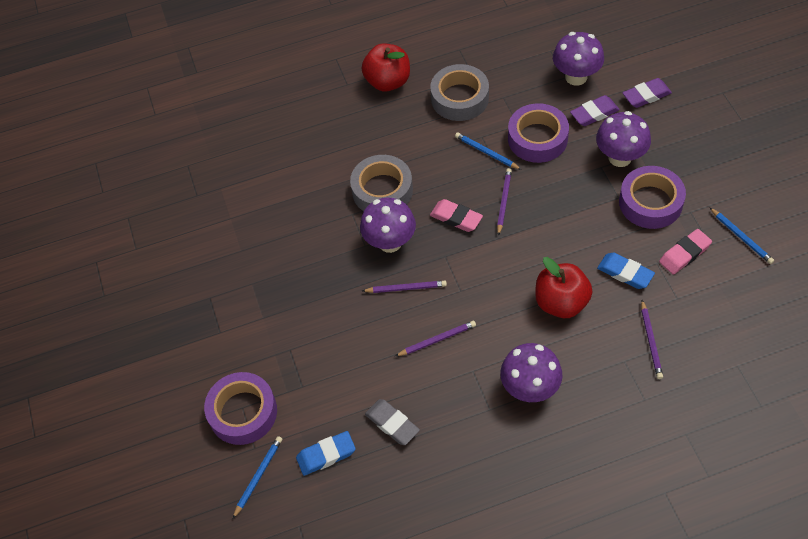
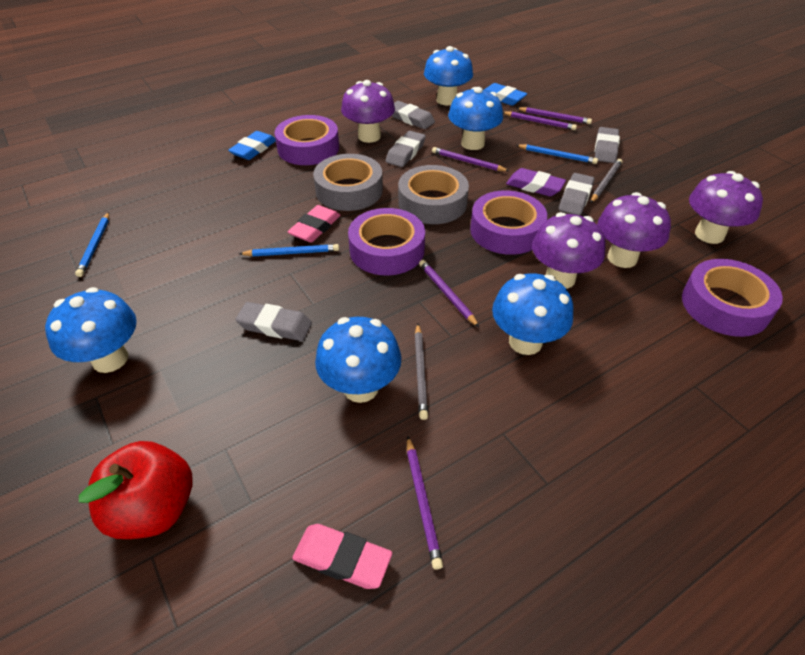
blue mushroom: 0 -> 5
grey eraser: 1 -> 5
grey pencil: 0 -> 2
purple eraser: 2 -> 1
purple pencil: 4 -> 5
purple tape: 3 -> 4
red apple: 2 -> 1

